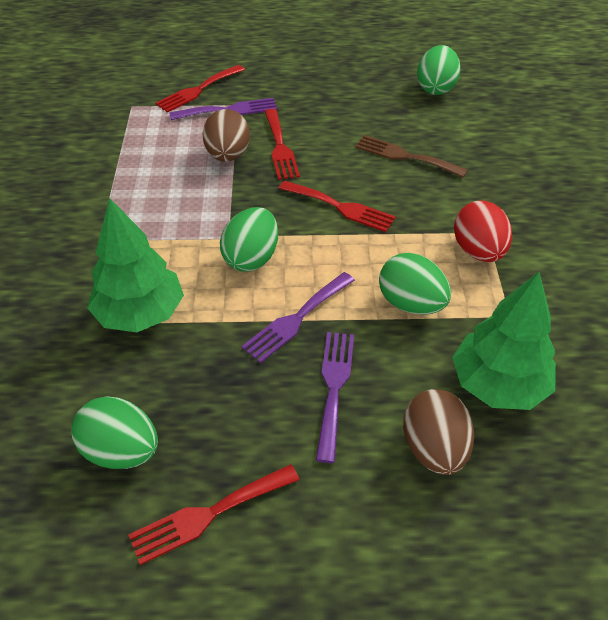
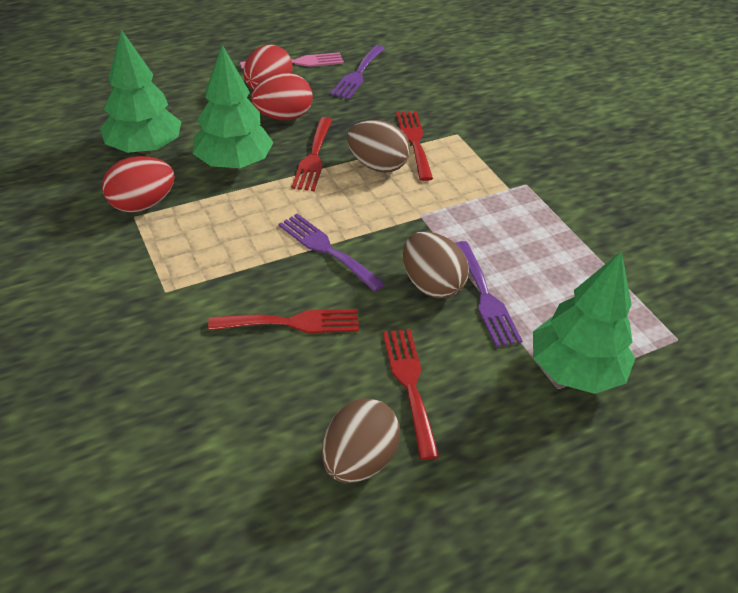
brown egg: 2 -> 3
brown fork: 1 -> 0
green egg: 4 -> 0
green tree: 2 -> 3
pink fork: 0 -> 1
red egg: 1 -> 3

